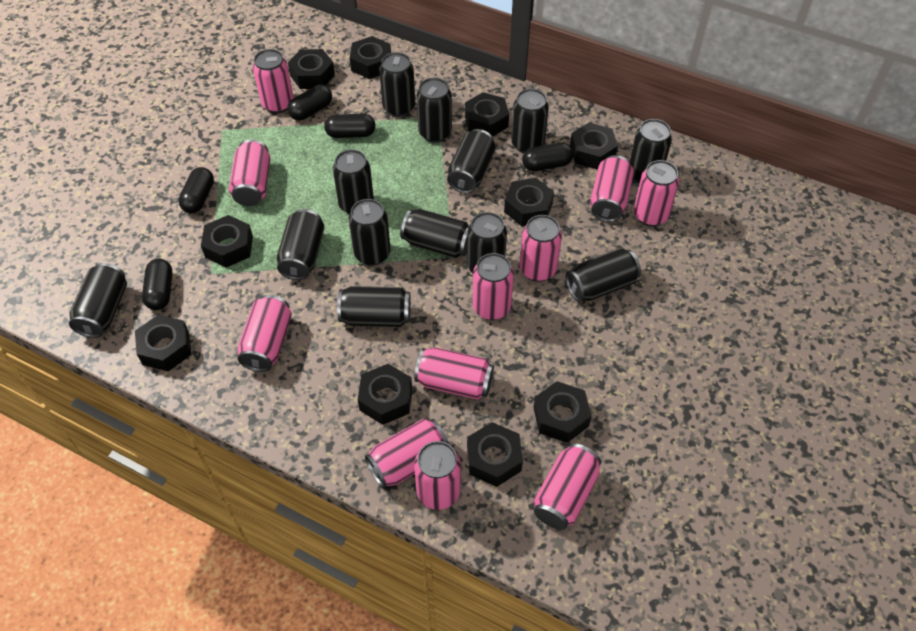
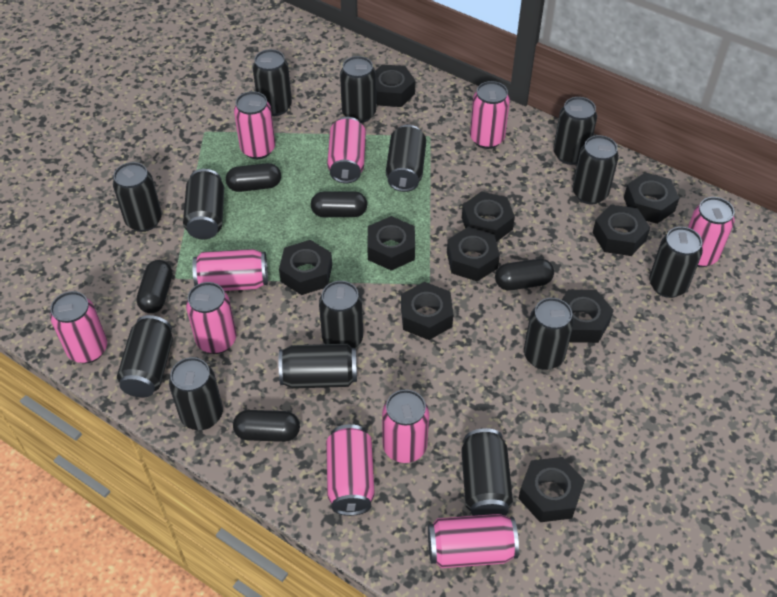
black can: 13 -> 14
pink can: 11 -> 10

